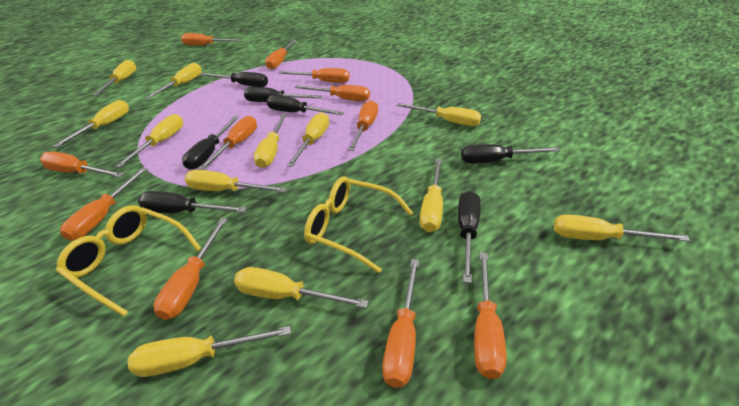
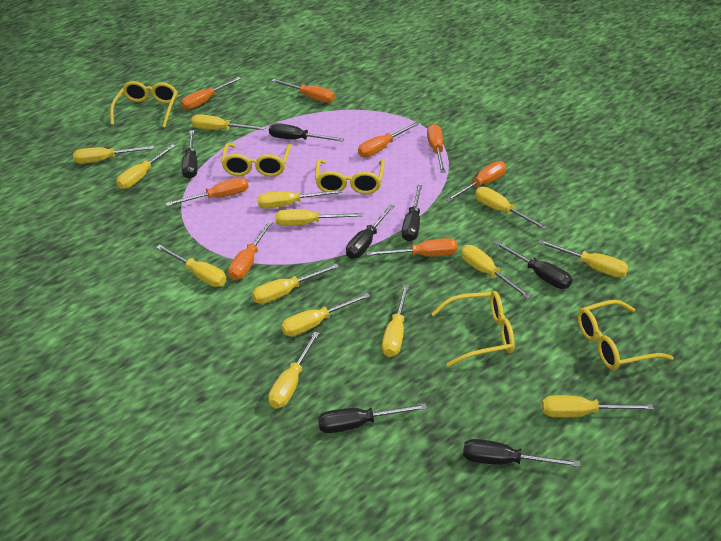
orange screwdriver: 11 -> 8
yellow glasses: 2 -> 5
yellow screwdriver: 12 -> 14

